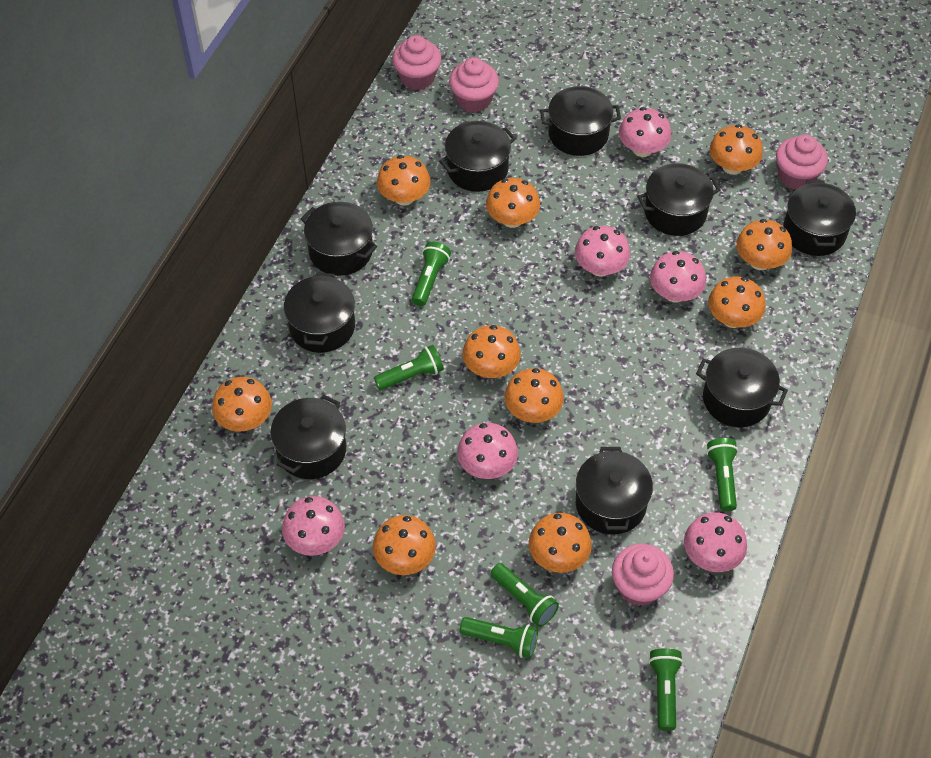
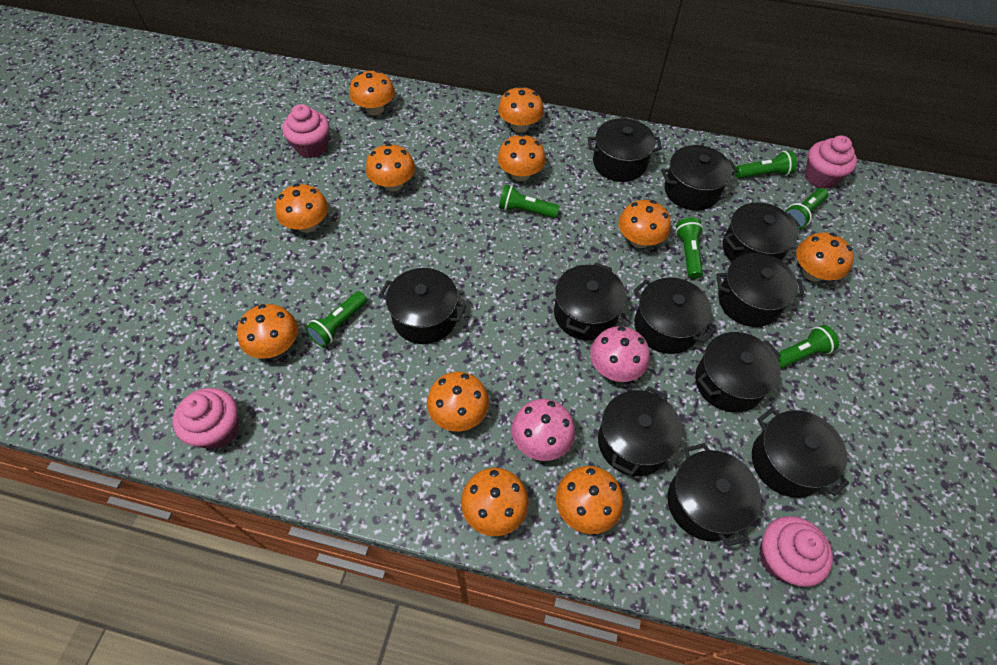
black pot: 9 -> 11
orange mushroom: 10 -> 11
pink mushroom: 6 -> 2

